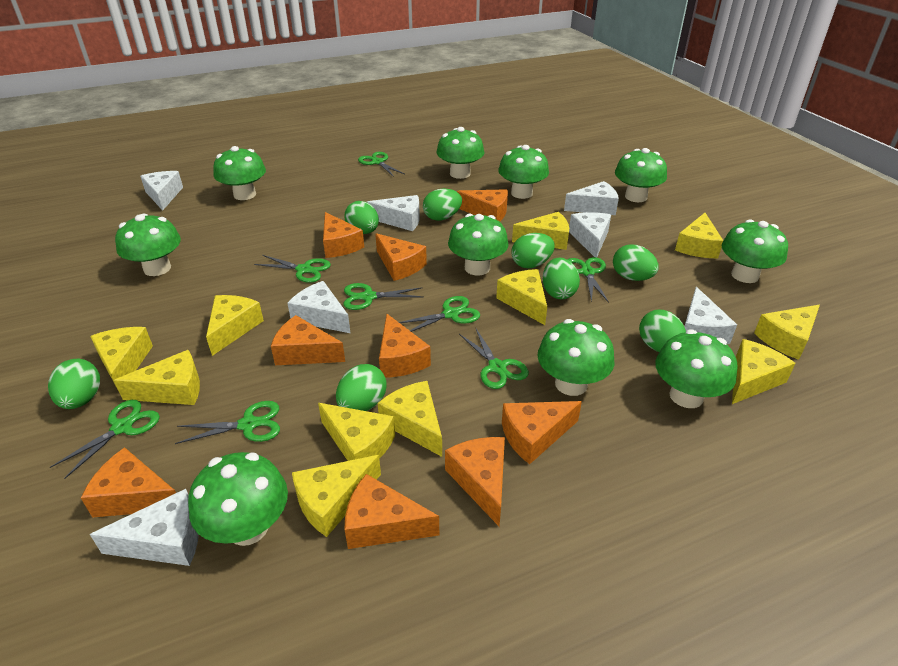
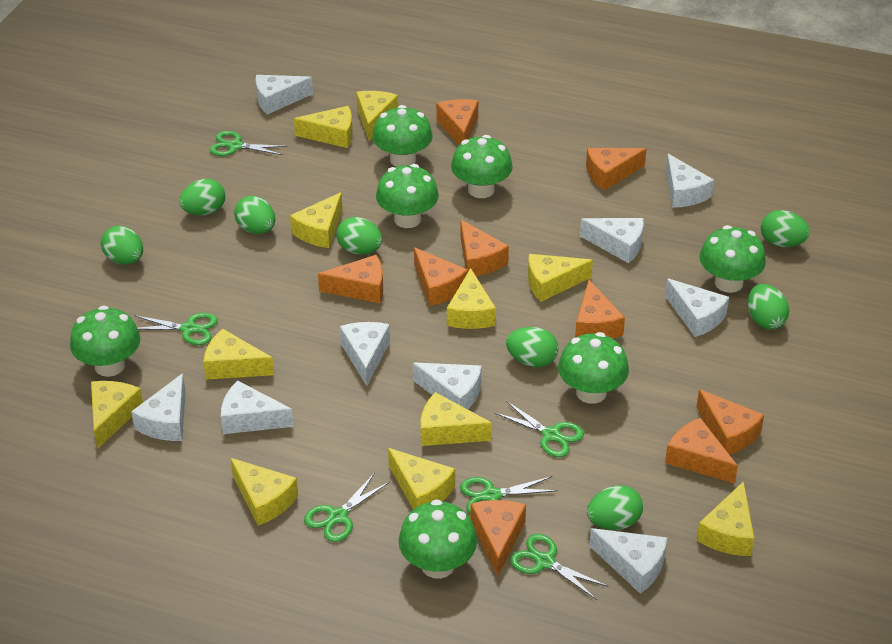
green mushroom: 10 -> 7
green scissors: 8 -> 6
white cheese: 7 -> 9

